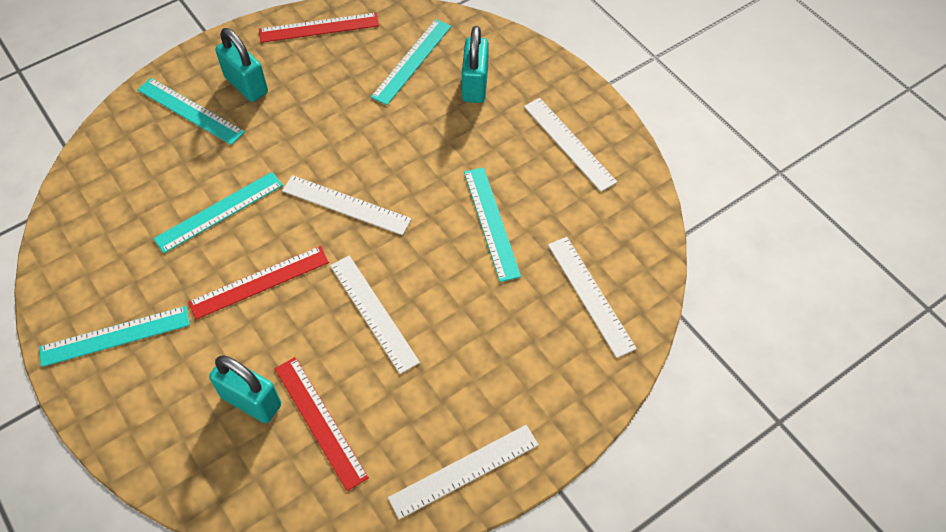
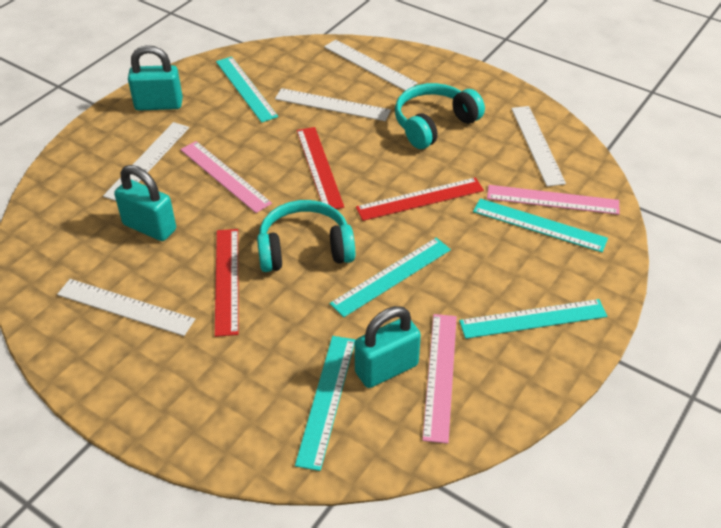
pink ruler: 0 -> 3
turquoise headphones: 0 -> 2

